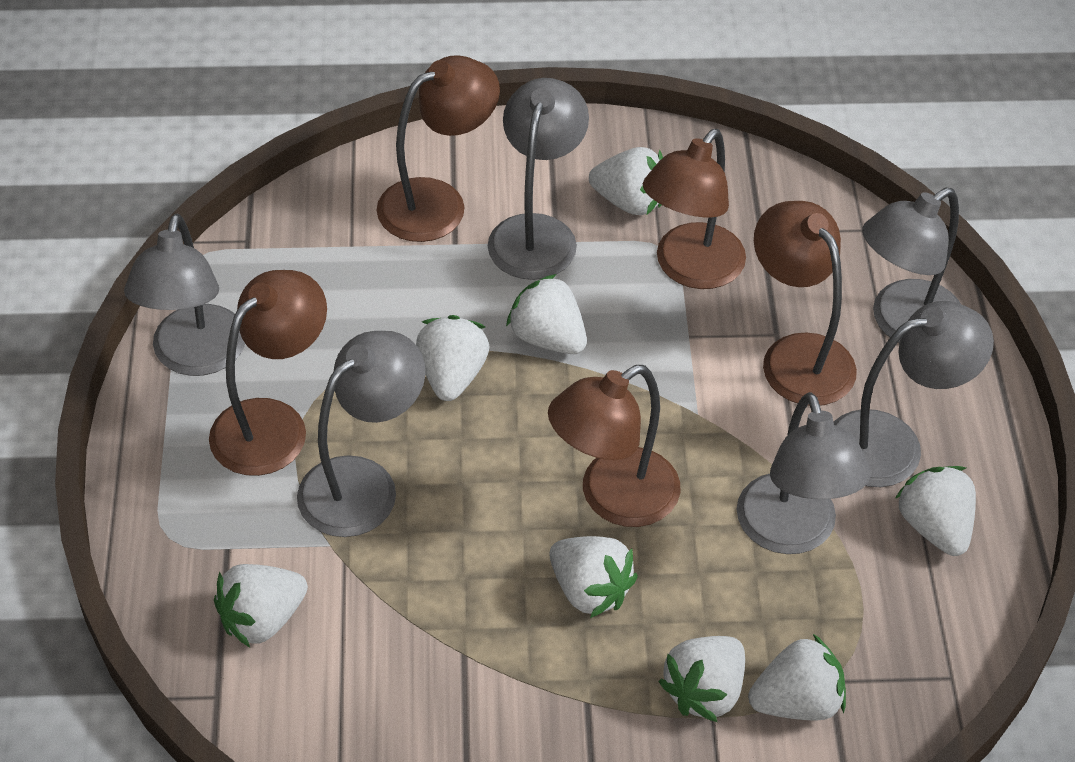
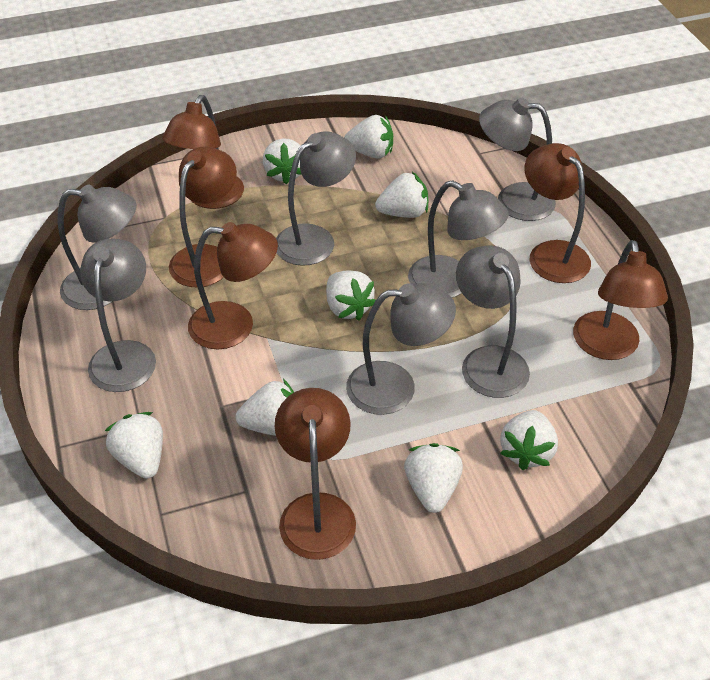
brown lamp: 5 -> 6
grey lamp: 6 -> 7

